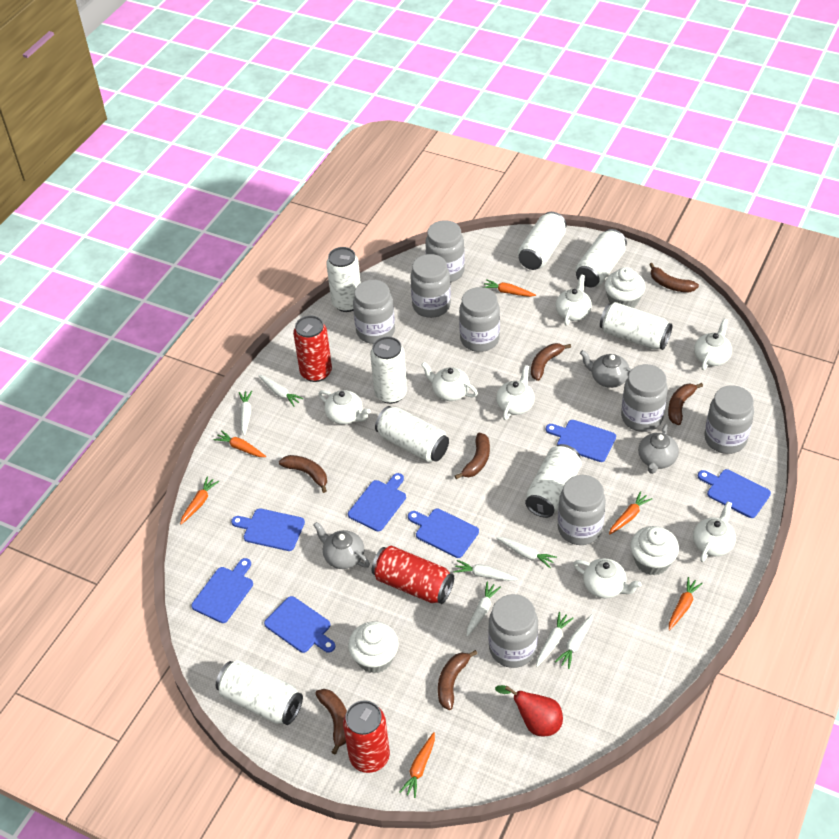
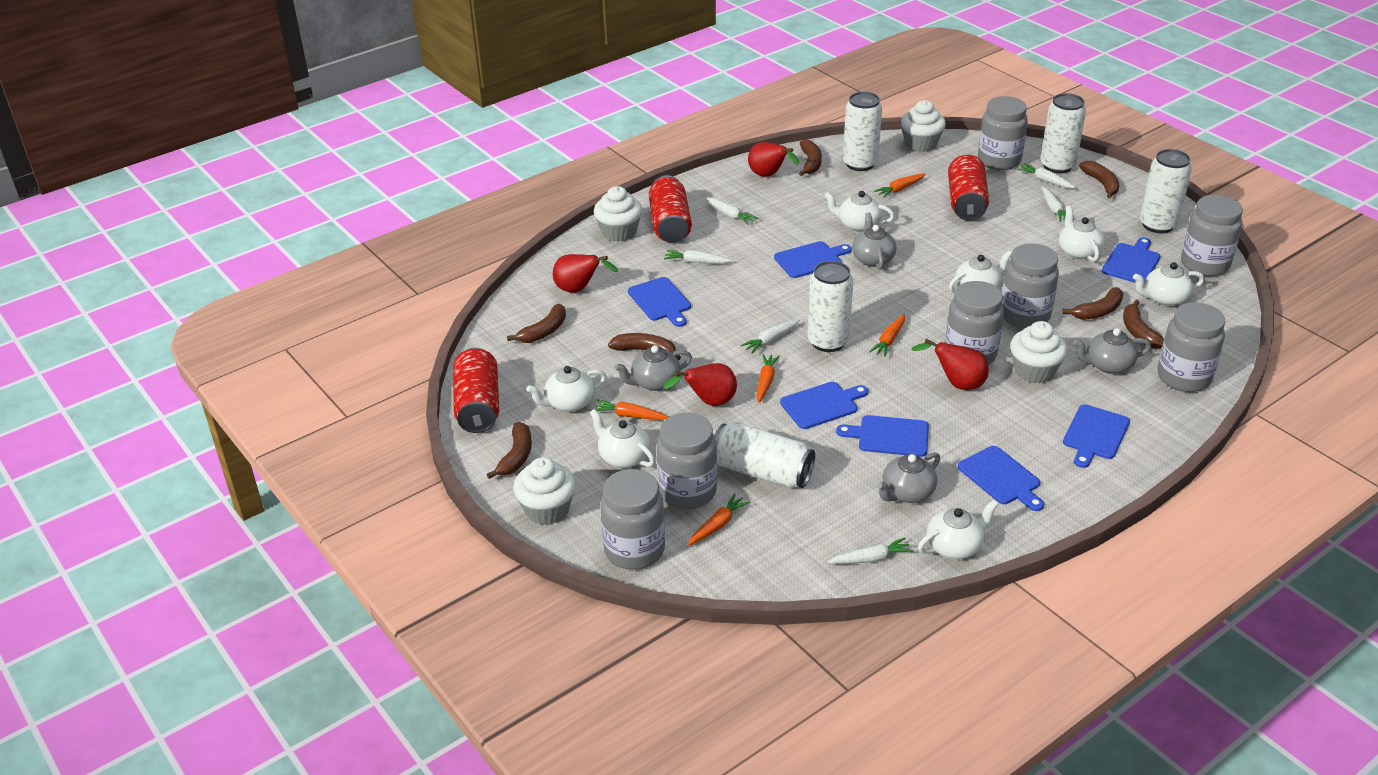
grey jar: 8 -> 7
grey teapot: 3 -> 4
orange carrot: 6 -> 5
red pear: 1 -> 4
white can: 8 -> 5
white carrot: 7 -> 6
white cupcake: 3 -> 4

